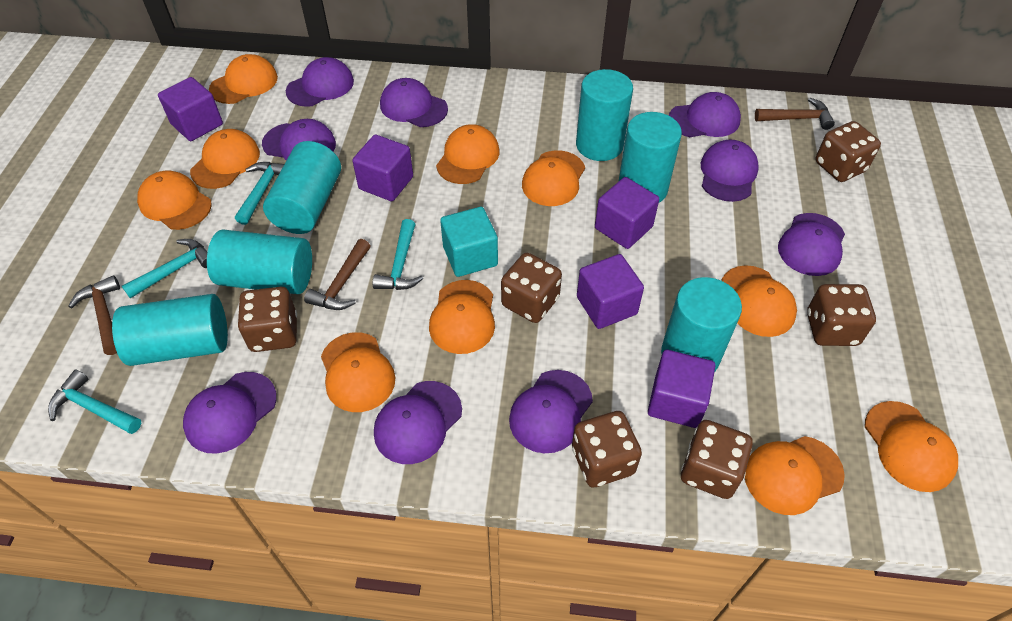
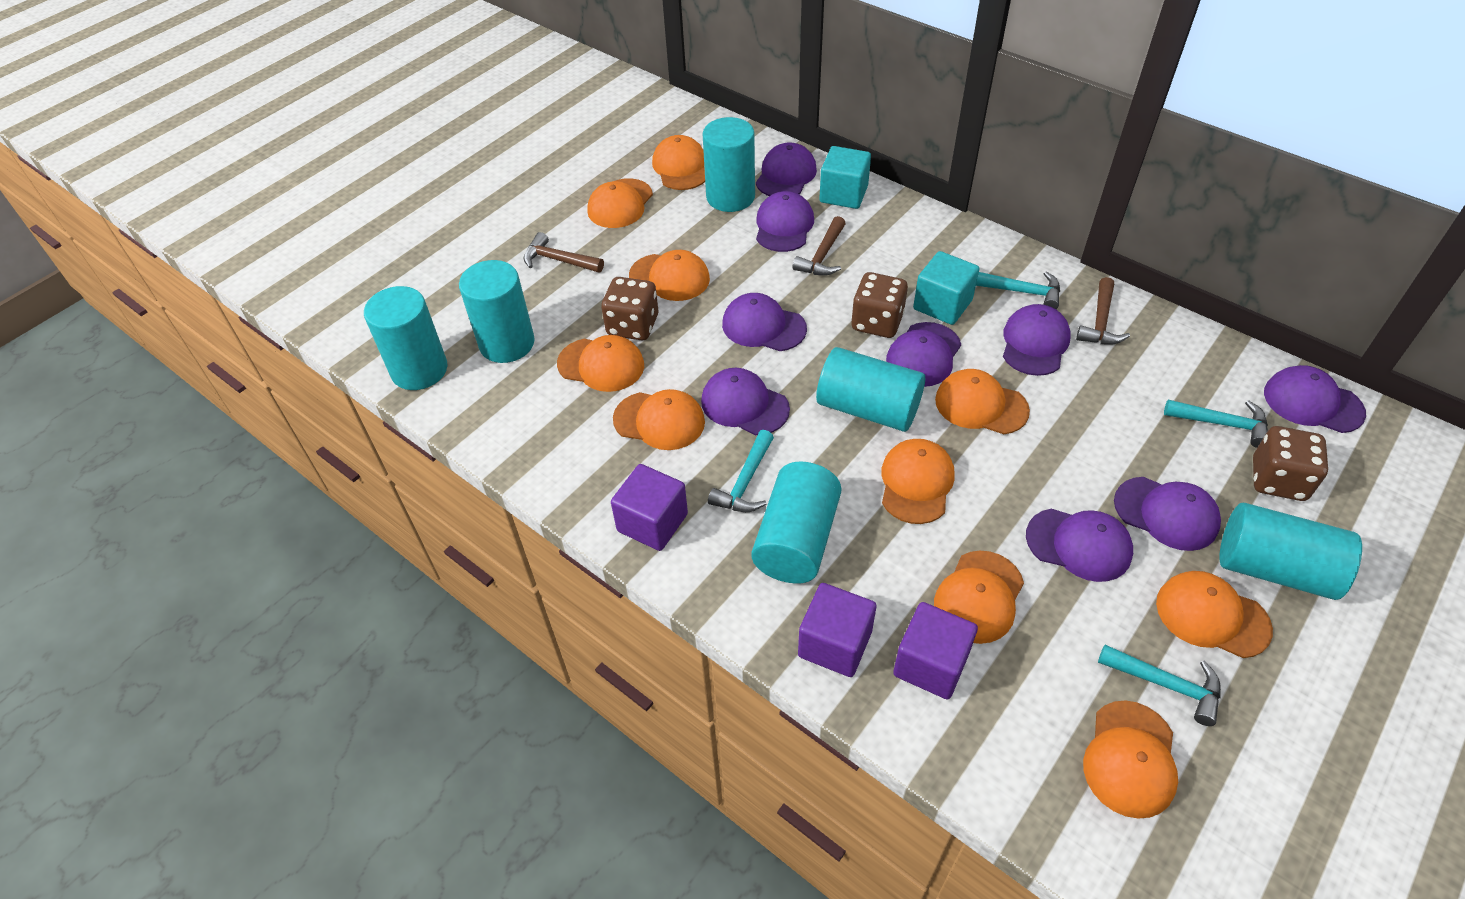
brown dice: 6 -> 3
purple cube: 5 -> 3
turquoise cube: 1 -> 2

